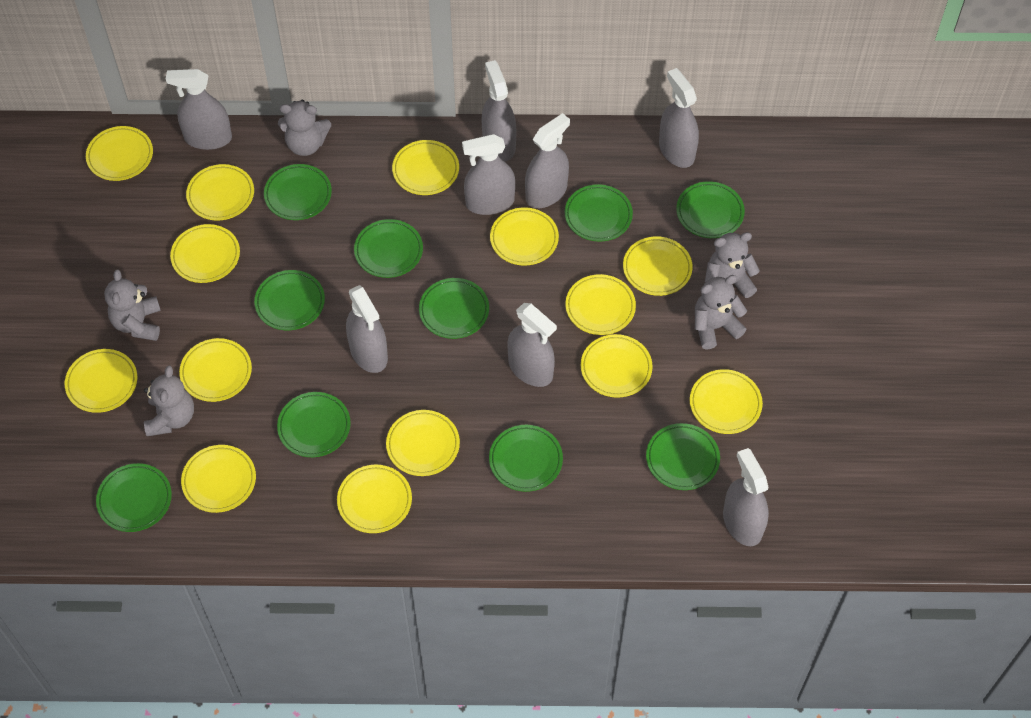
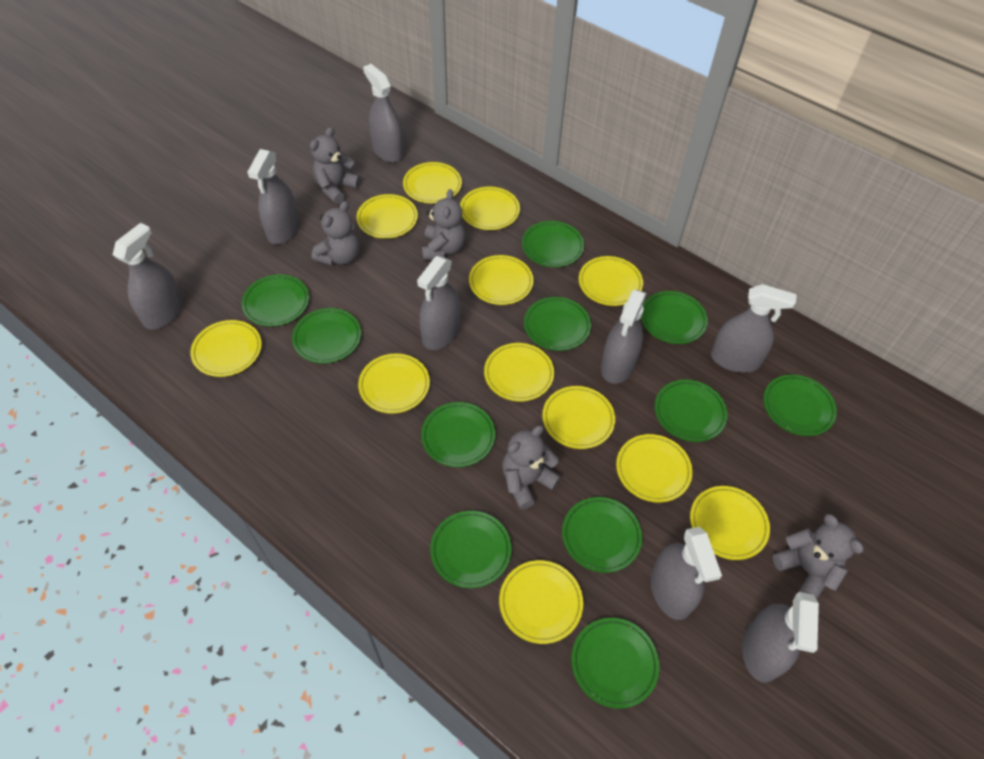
green plate: 10 -> 11
yellow plate: 14 -> 12

